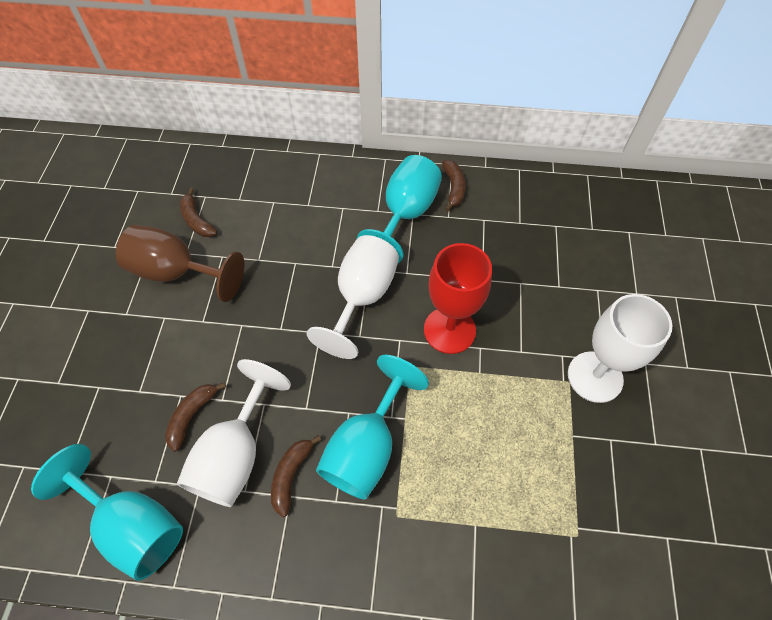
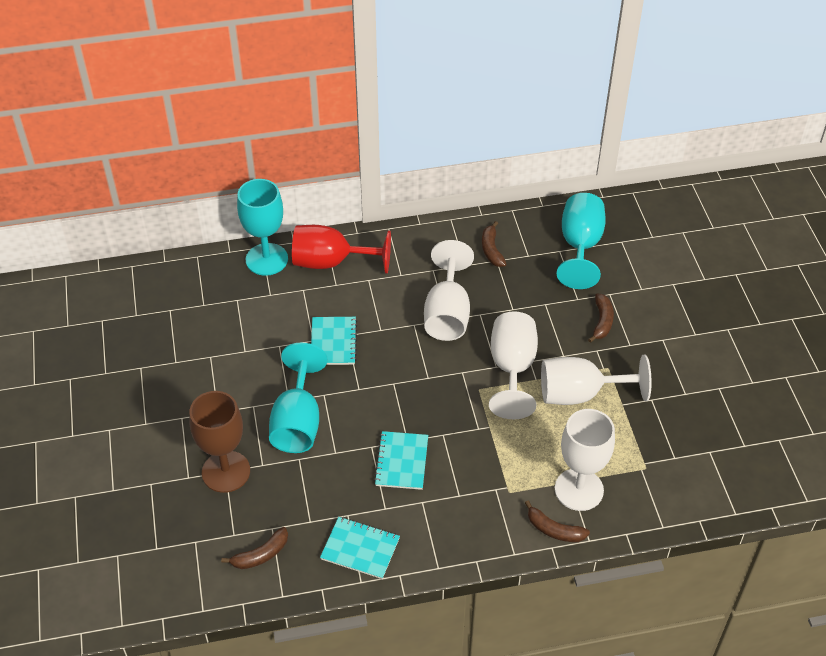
turquoise notebook: 0 -> 3
white goblet: 3 -> 4

